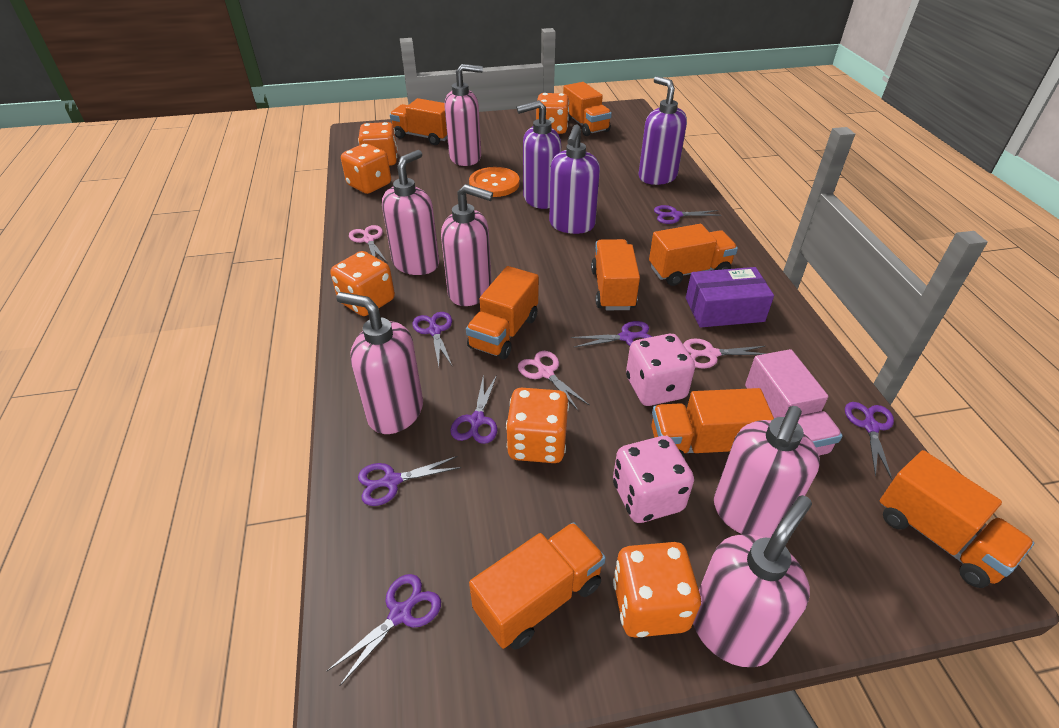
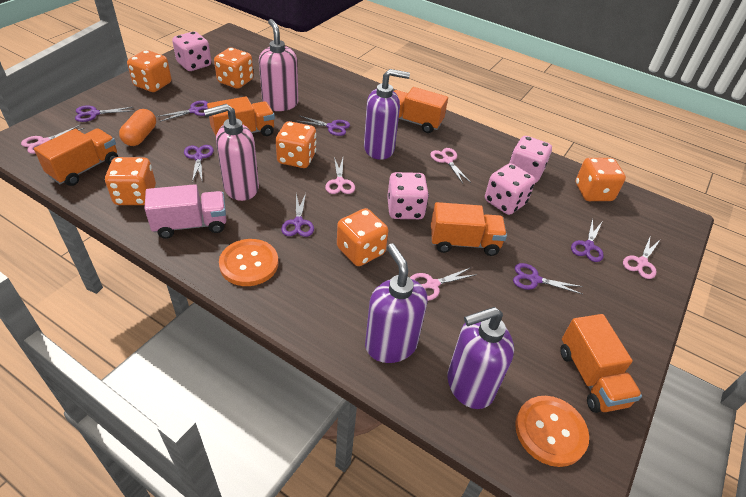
orange button: 1 -> 2
orange capsule: 0 -> 1
orange truck: 8 -> 5
pink dice: 2 -> 4
pink scissors: 3 -> 5
pink soap dispenser: 6 -> 2
purple box: 1 -> 0

